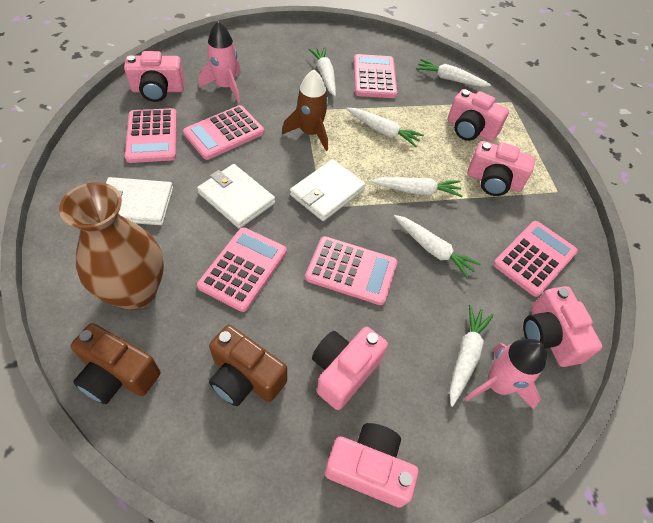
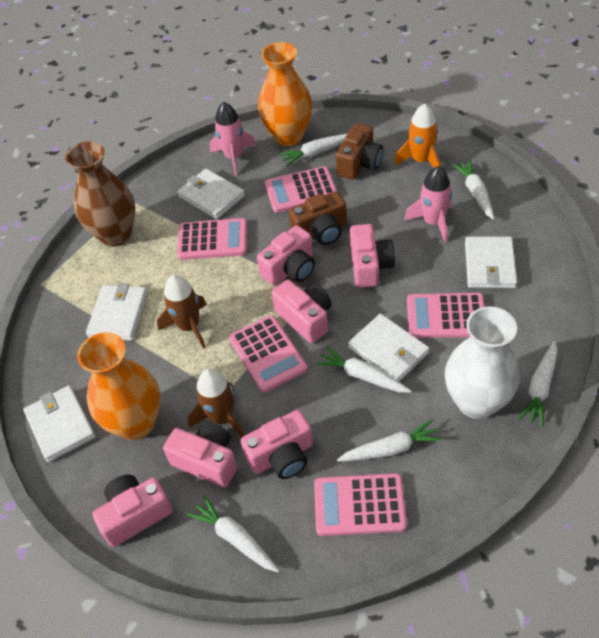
brown rocket: 1 -> 2
orange rocket: 0 -> 1
orange vase: 0 -> 2
pink calculator: 6 -> 5
white vase: 0 -> 1
white wallet: 3 -> 5

